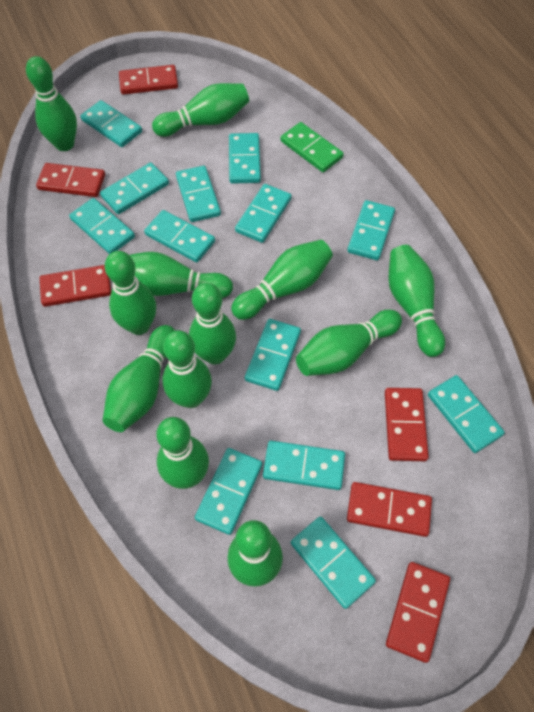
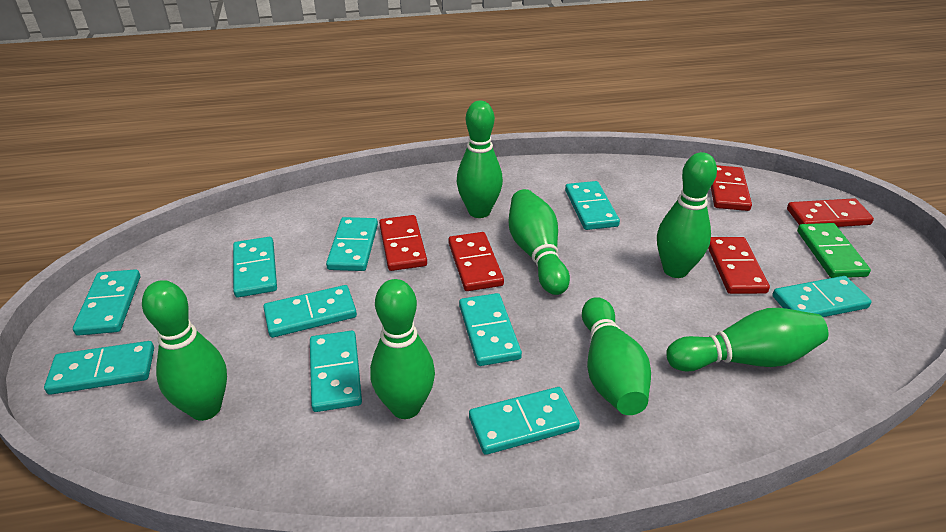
green bowling pin: 12 -> 7
red domino: 6 -> 5
turquoise domino: 13 -> 10

